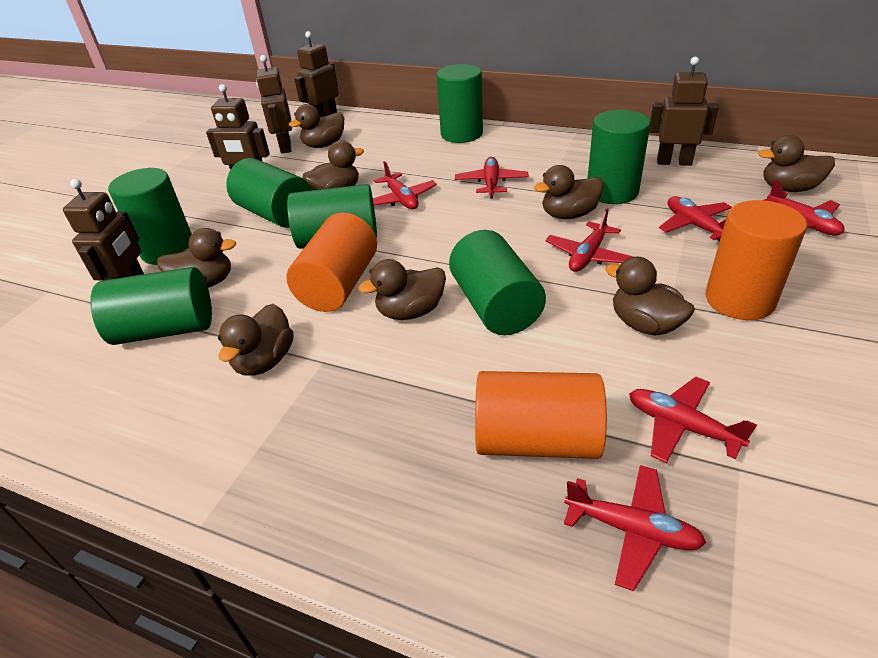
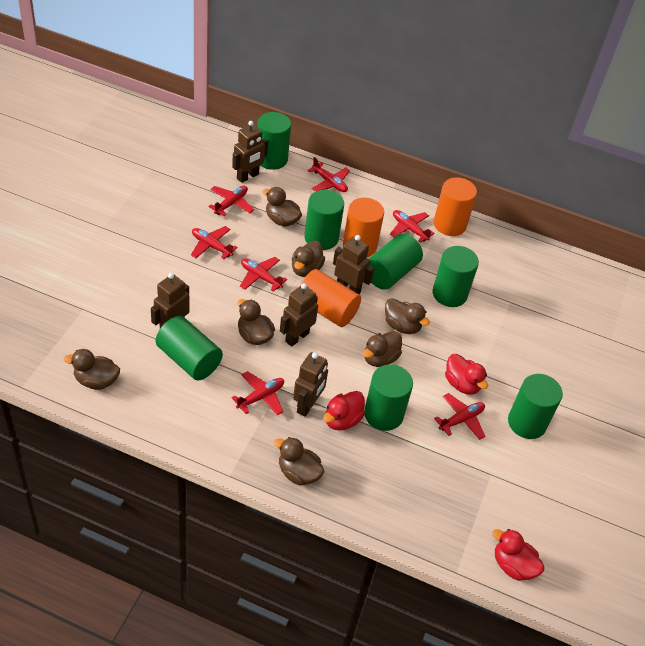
brown duck: 8 -> 7
red duck: 0 -> 3

